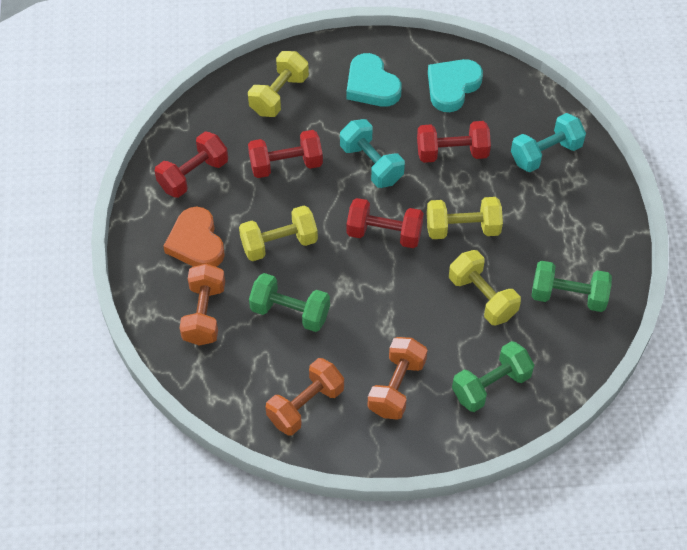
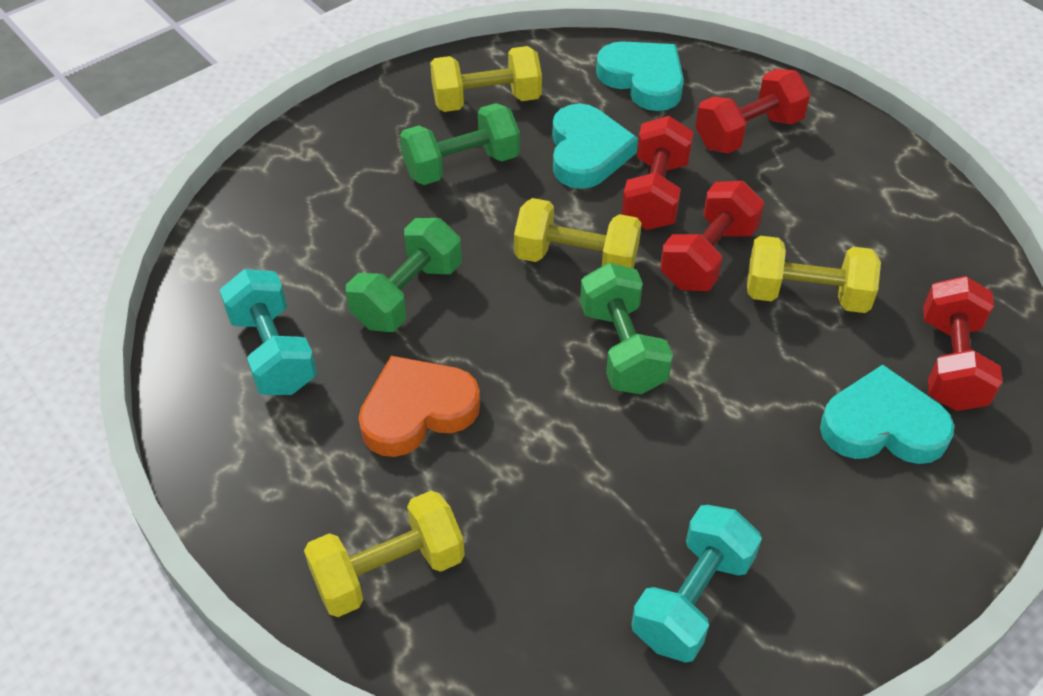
orange dumbbell: 3 -> 0
turquoise heart: 2 -> 3

